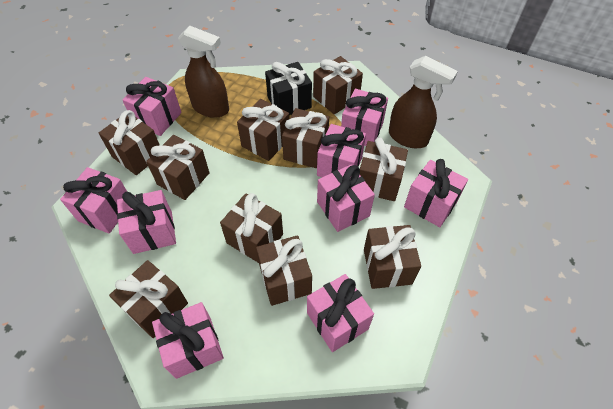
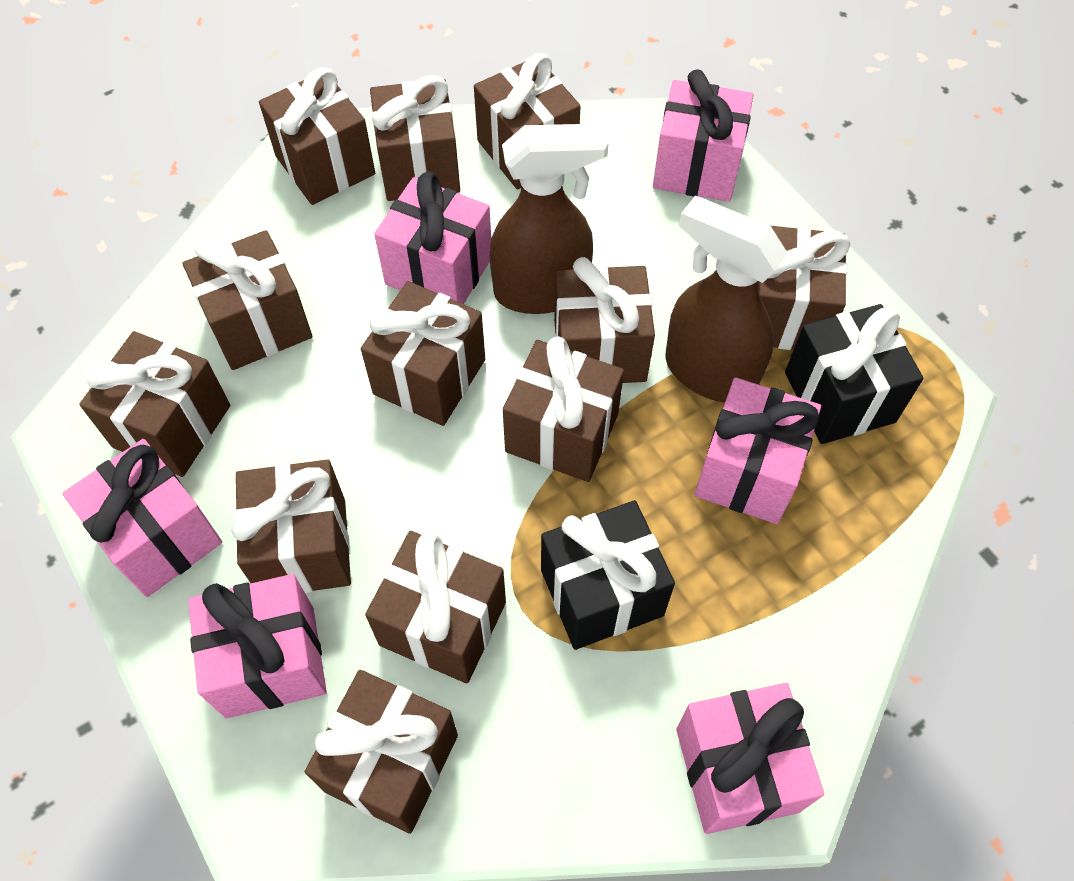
black gift: 1 -> 2
brown gift: 10 -> 12
pink gift: 9 -> 6

